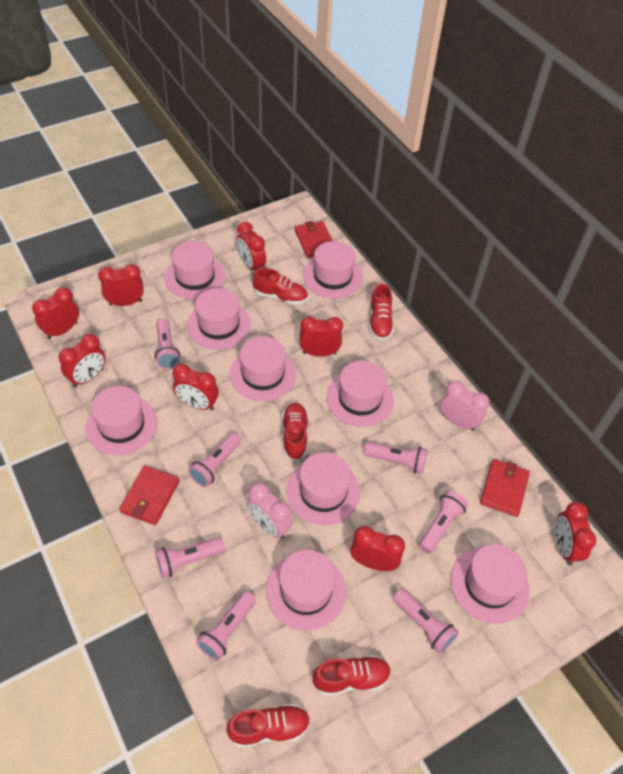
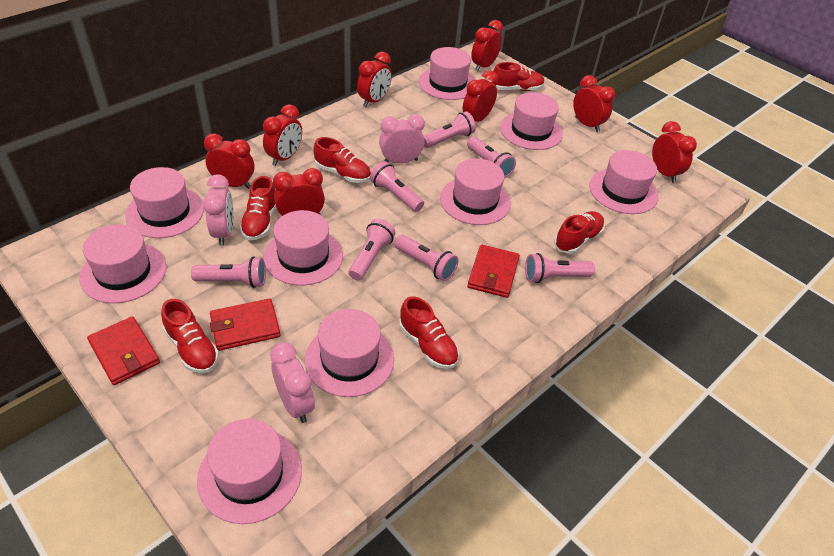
pink clock: 2 -> 3
red shoe: 5 -> 6

